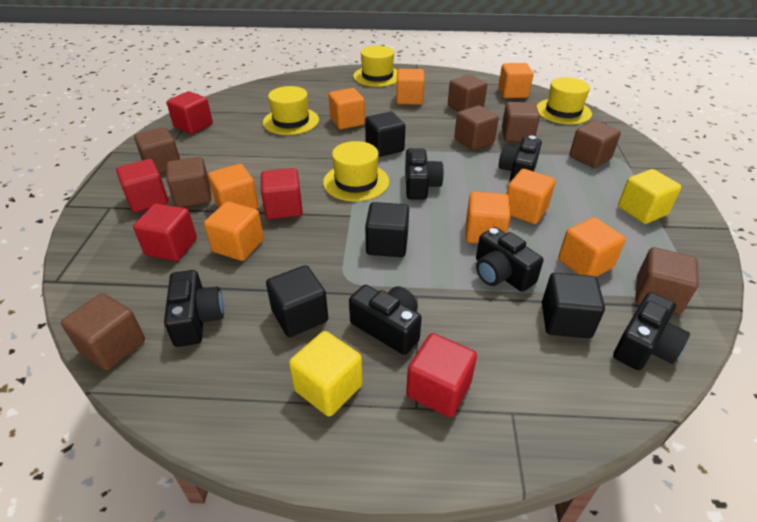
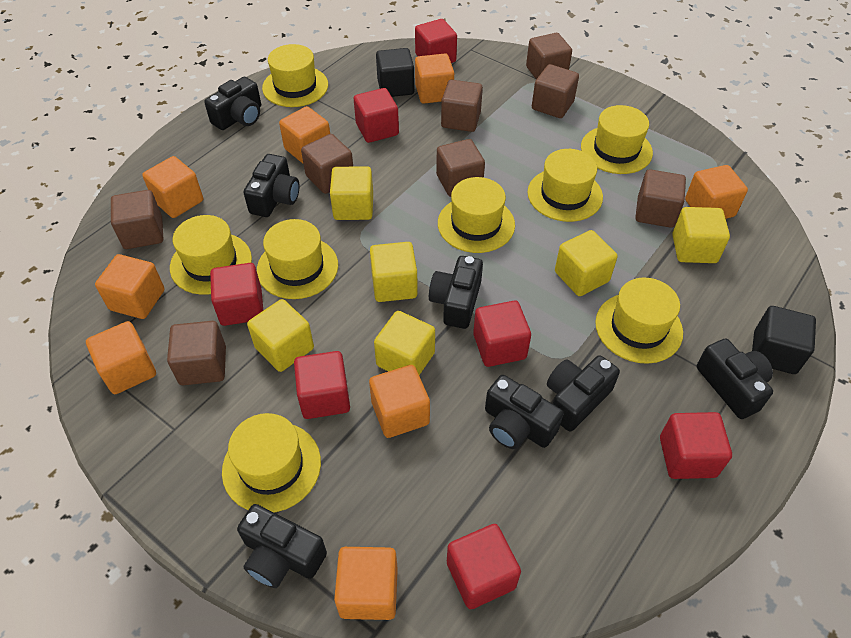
black camera: 6 -> 7
black cube: 4 -> 2
red cube: 5 -> 7
yellow cube: 2 -> 6
yellow hat: 4 -> 8

